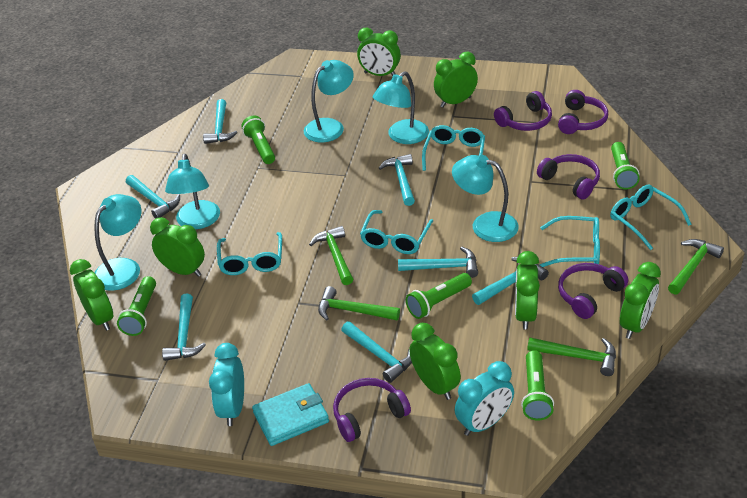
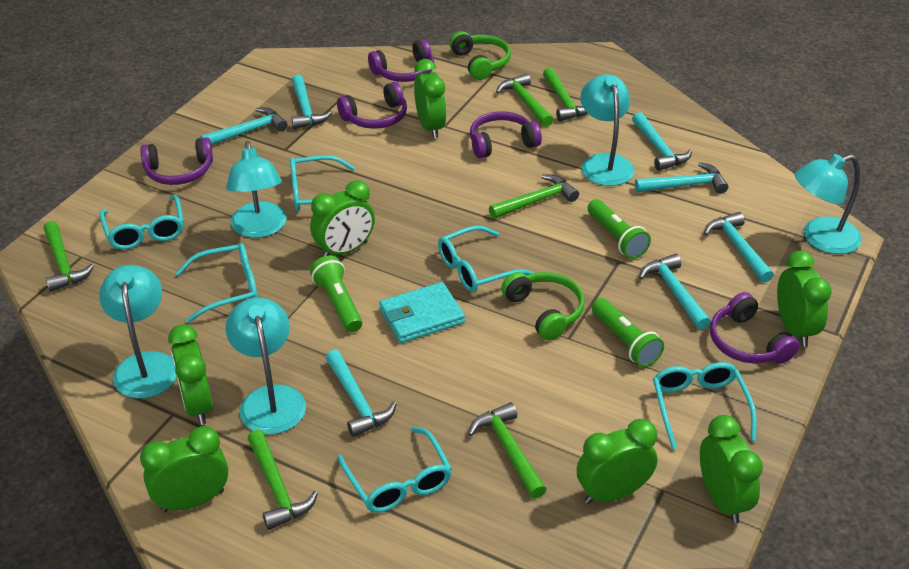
green flashlight: 5 -> 3
green hammer: 4 -> 6
green headphones: 0 -> 2
turquoise clock: 2 -> 0
turquoise glasses: 5 -> 6

